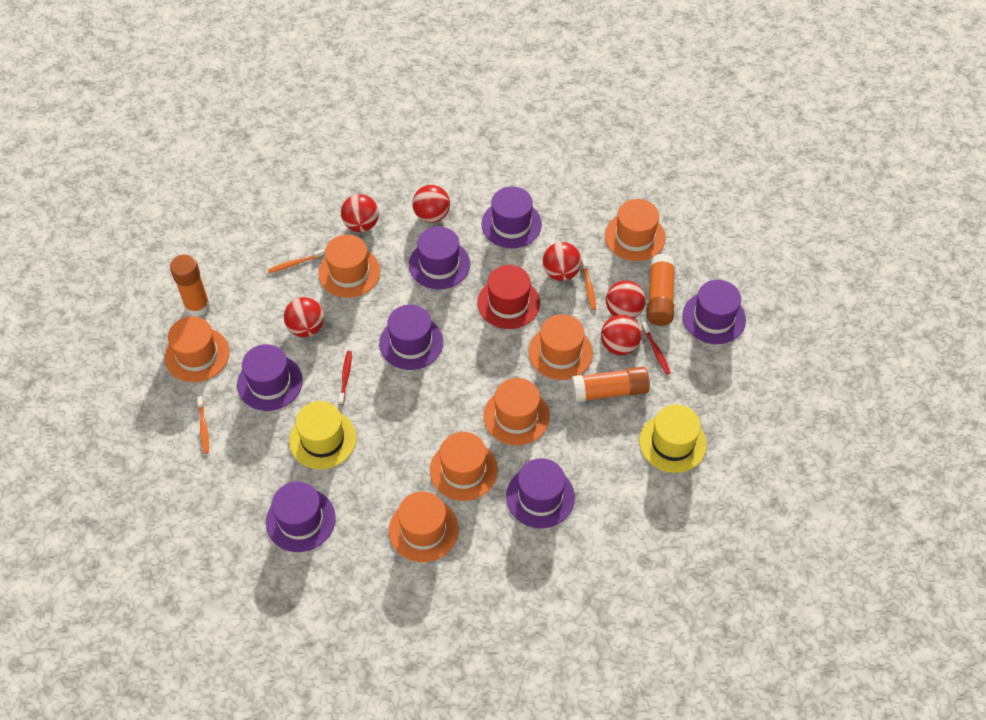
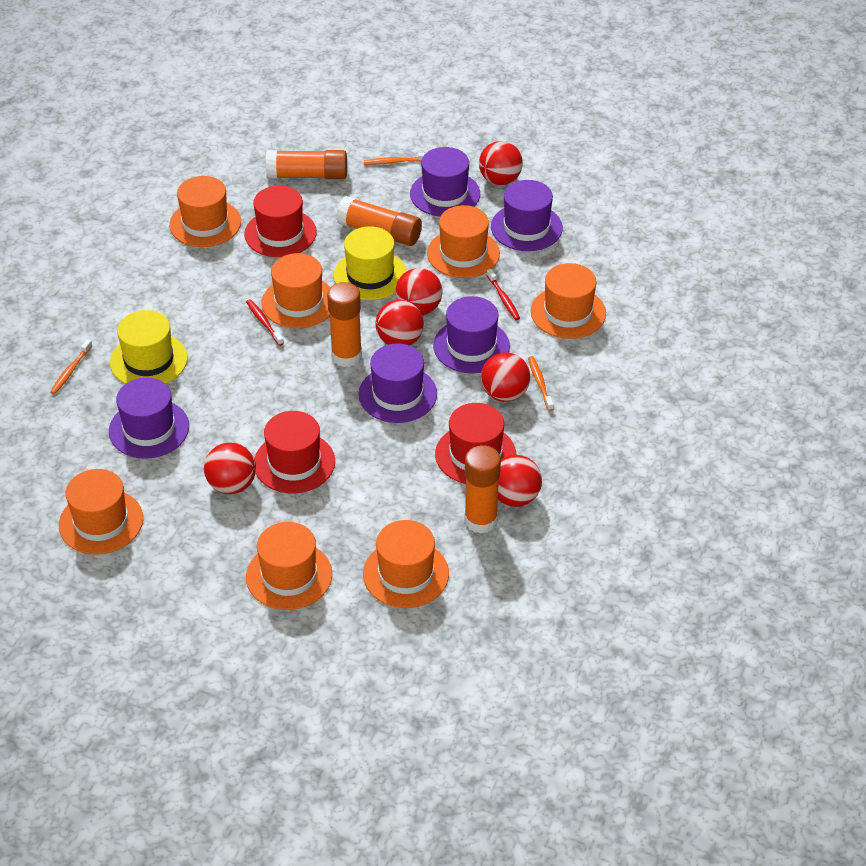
orange glue stick: 3 -> 4
purple hat: 7 -> 5
red hat: 1 -> 3

